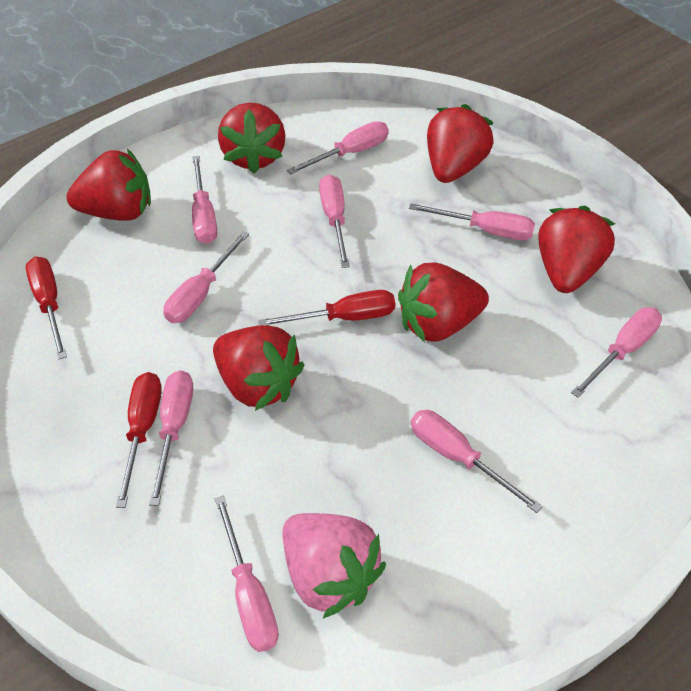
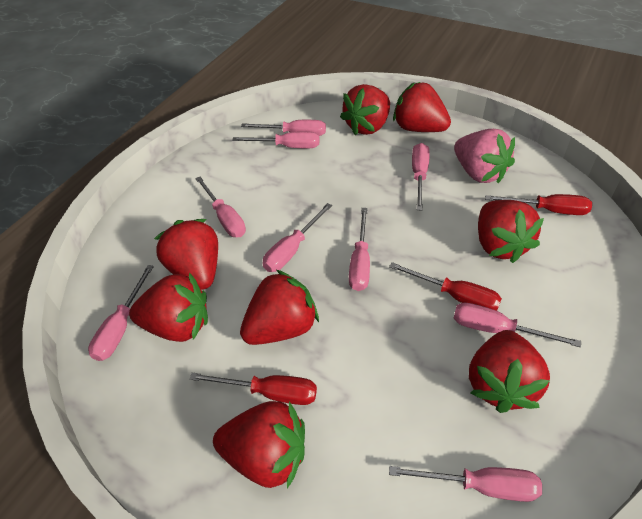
red strawberry: 6 -> 8

